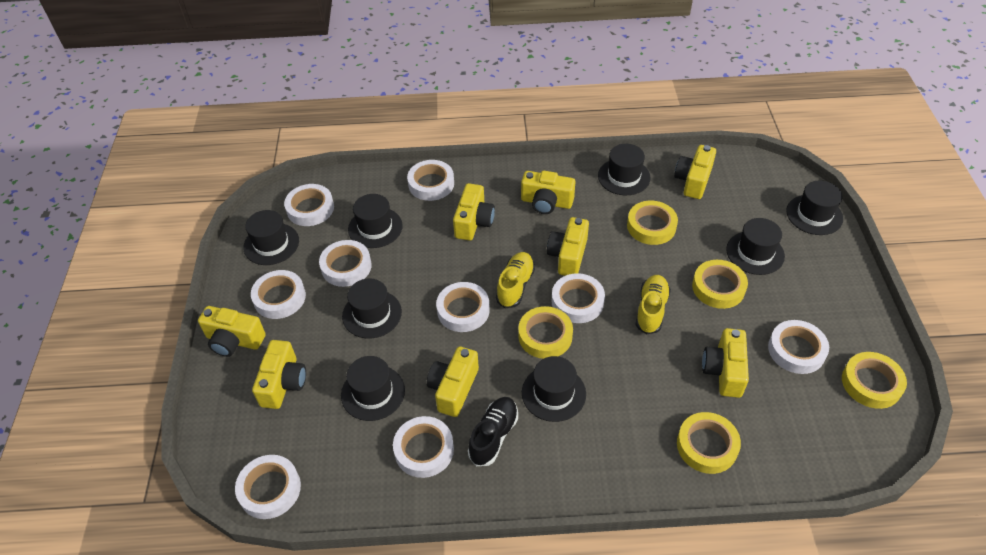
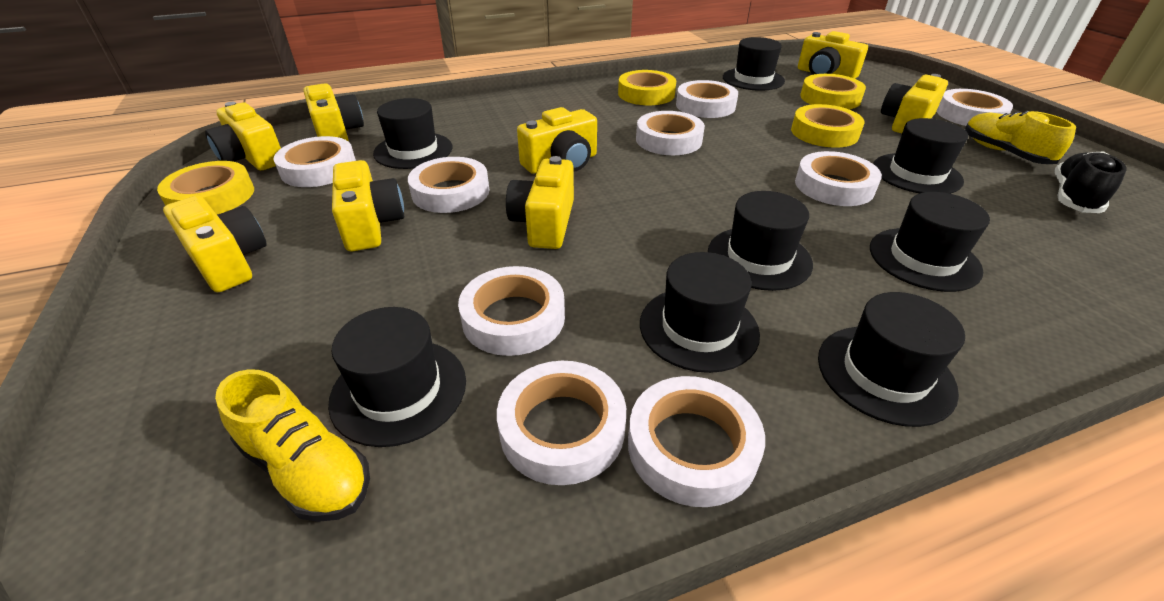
yellow tape: 5 -> 4

